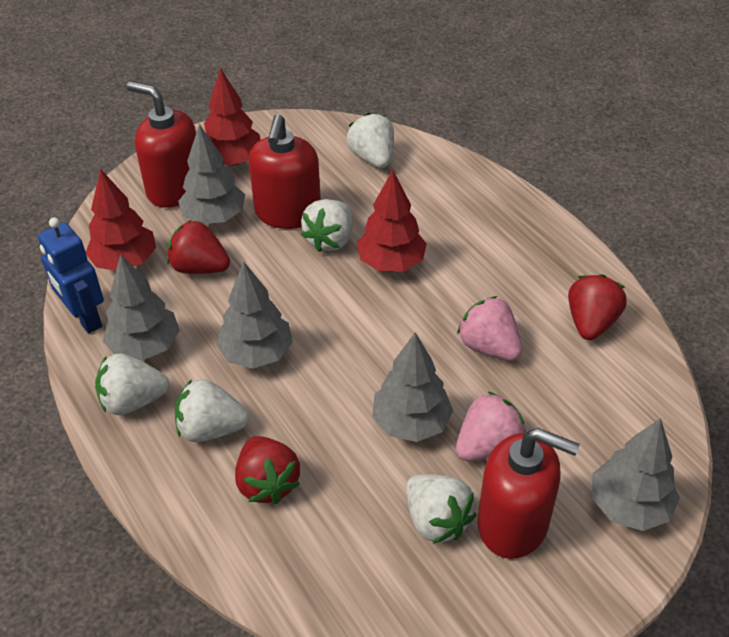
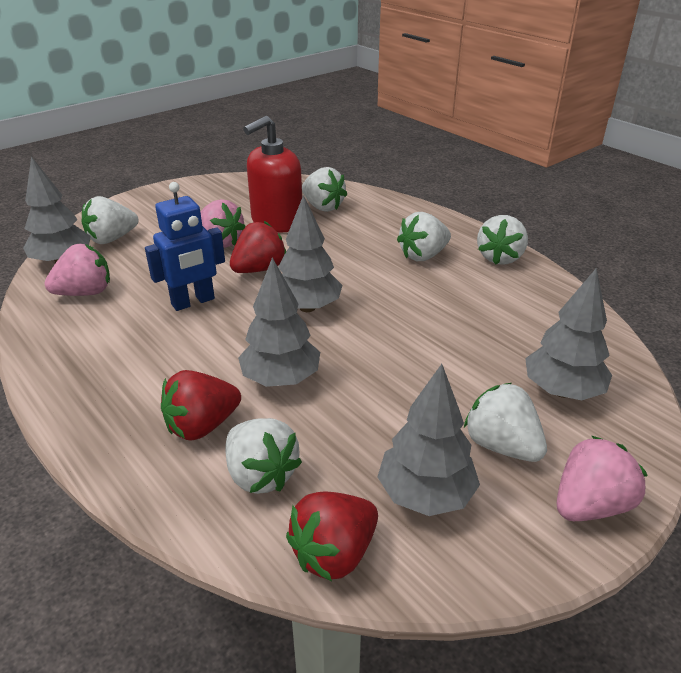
pink strawberry: 2 -> 3
red soap dispenser: 3 -> 1
red tree: 3 -> 0
white strawberry: 5 -> 6

